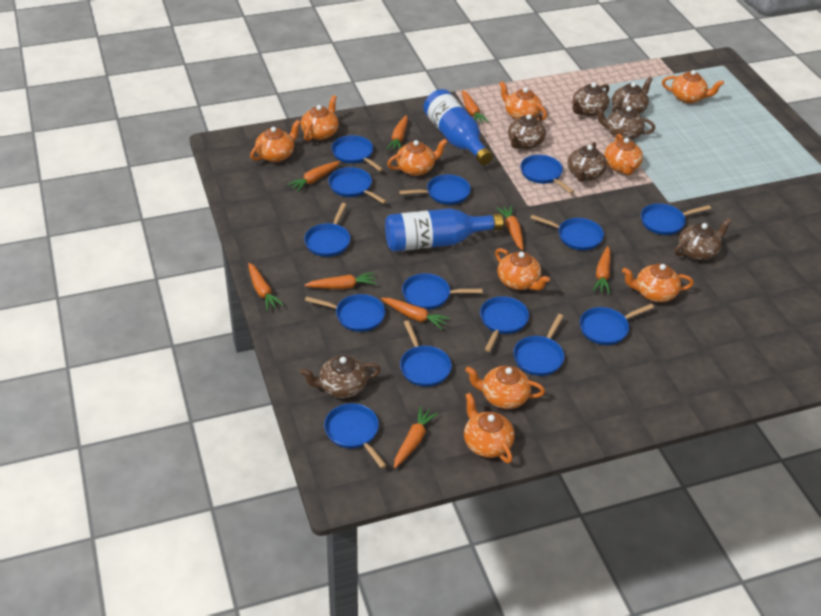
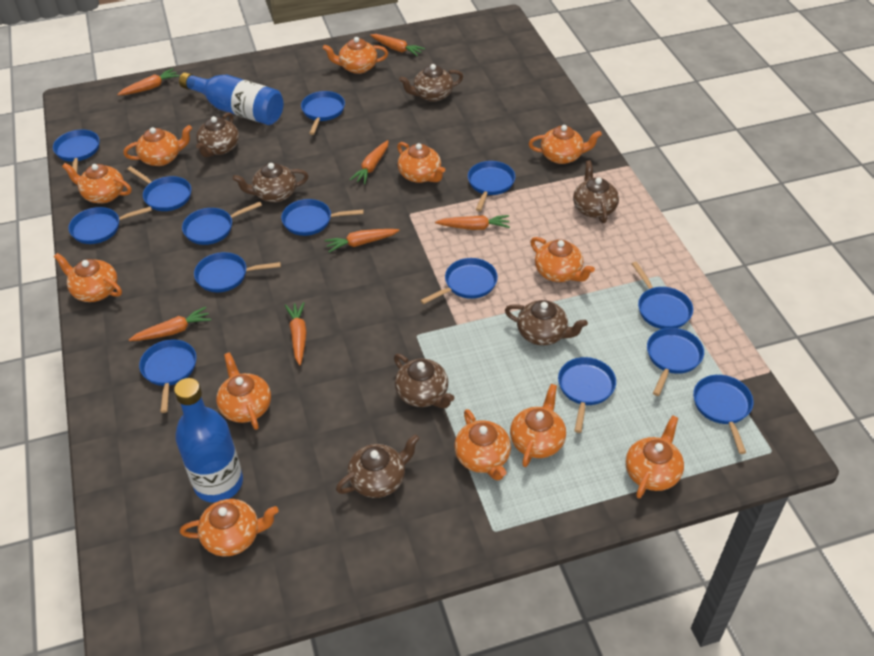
orange carrot: 9 -> 7
orange teapot: 10 -> 12

